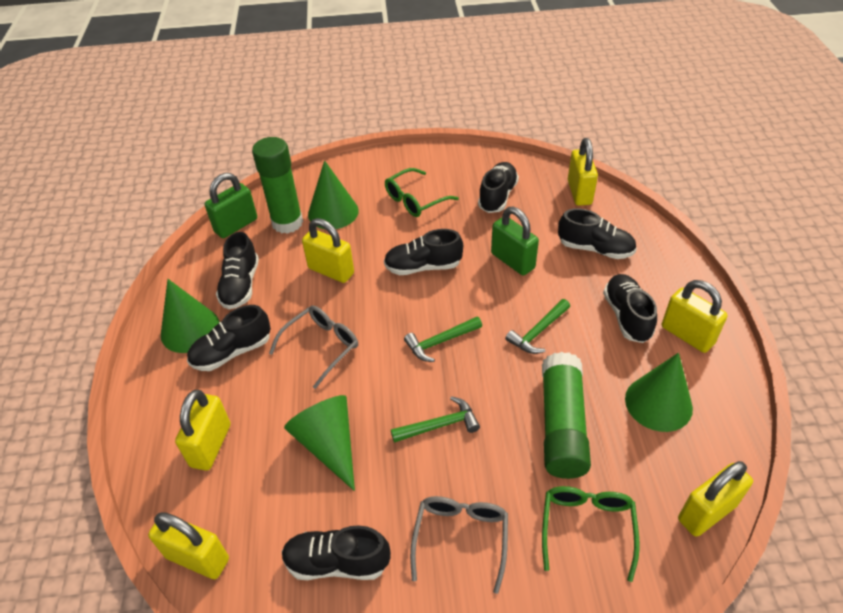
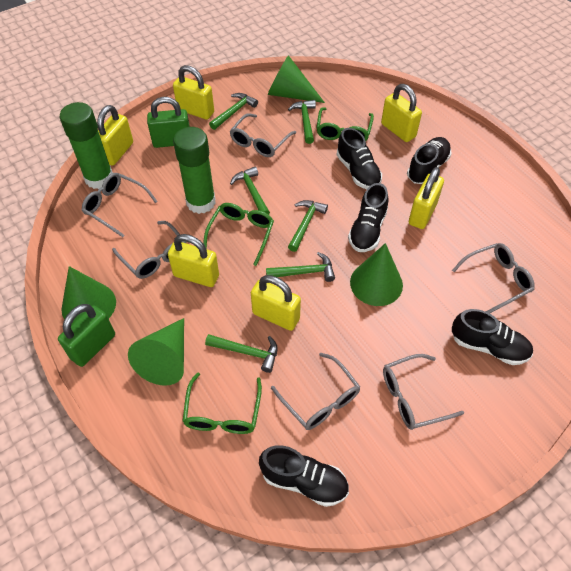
black shoe: 7 -> 5
green glasses: 2 -> 3
green hammer: 3 -> 6
grey glasses: 2 -> 6

